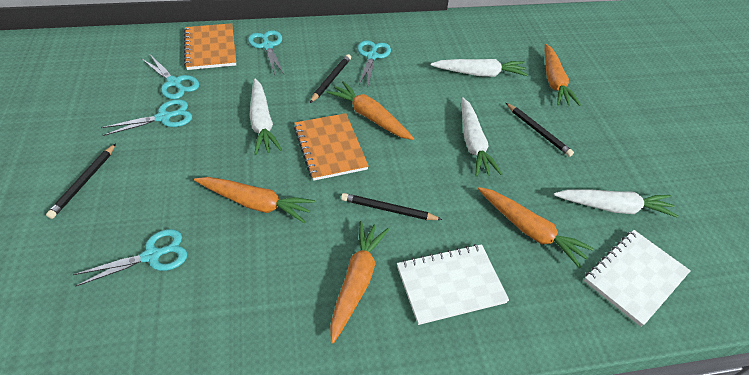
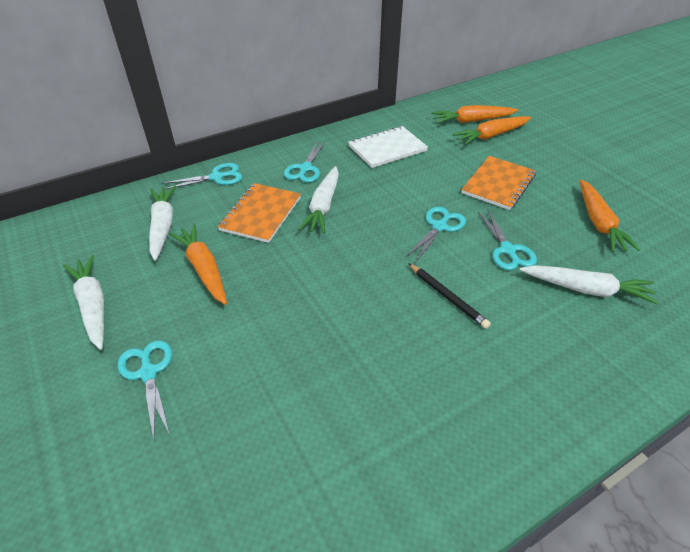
black pencil: 4 -> 1
orange carrot: 5 -> 4
white notebook: 2 -> 1

